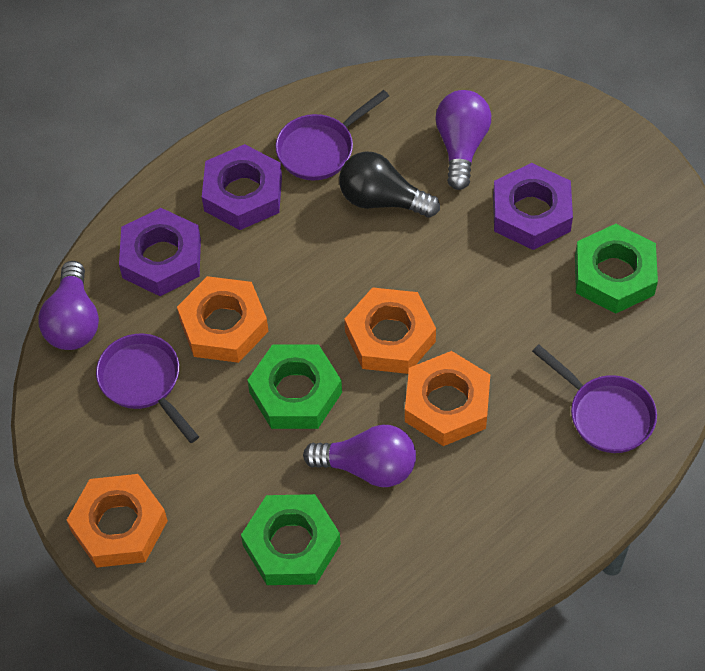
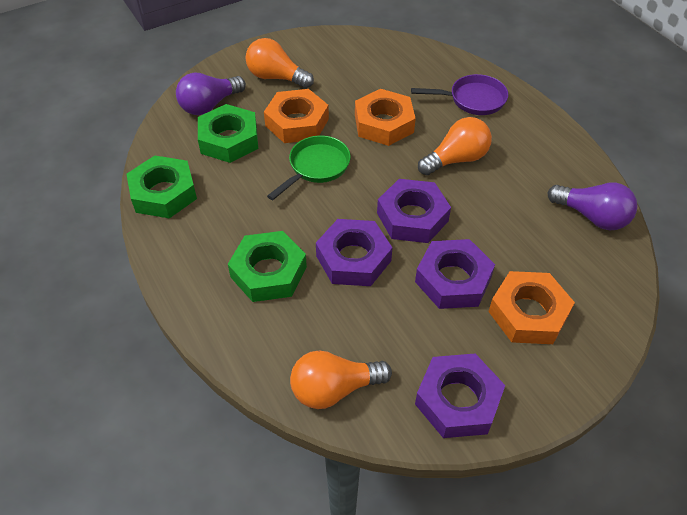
black light bulb: 1 -> 0
green pan: 0 -> 1
orange light bulb: 0 -> 3
orange nut: 4 -> 3
purple light bulb: 3 -> 2
purple nut: 3 -> 4
purple pan: 3 -> 1

